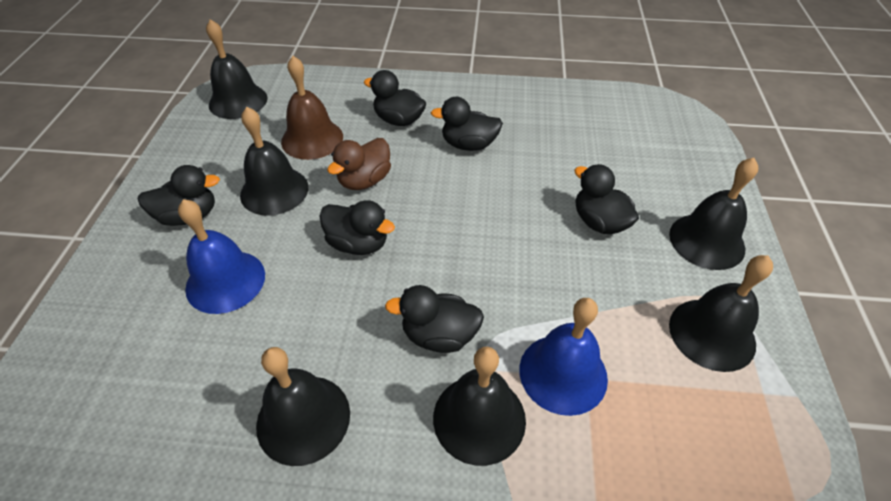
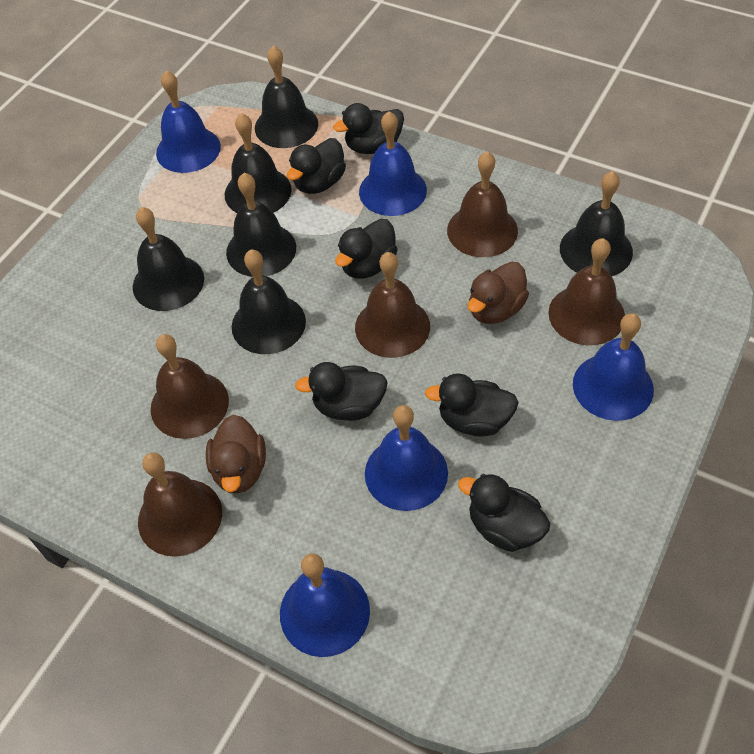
blue bell: 2 -> 5
brown bell: 1 -> 5
brown duck: 1 -> 2

